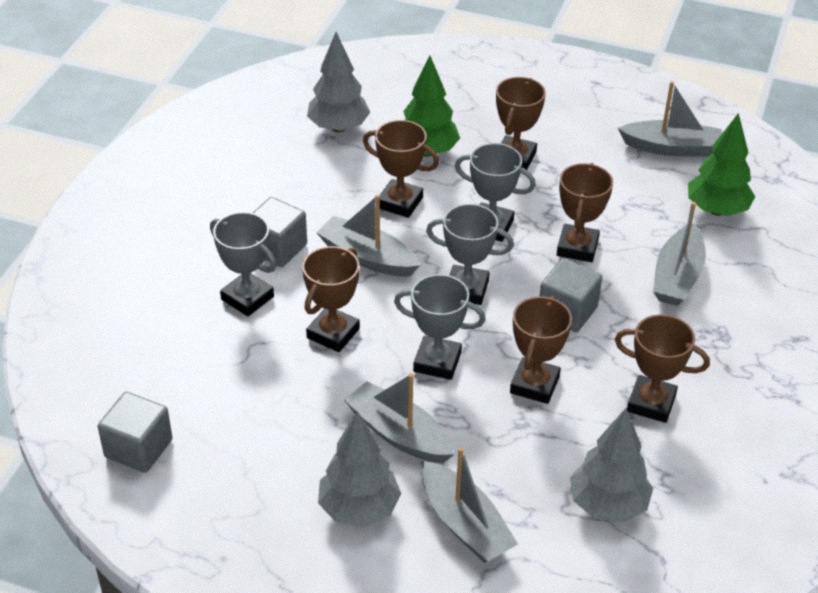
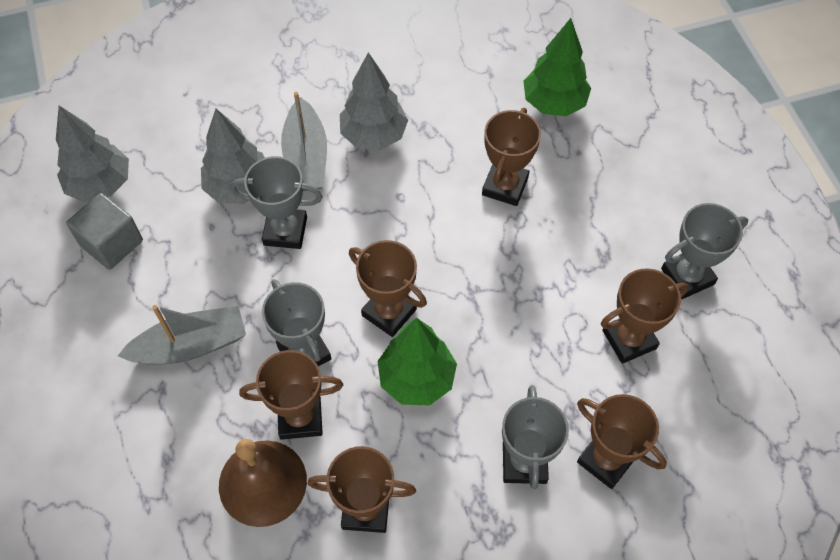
brown bell: 0 -> 1
grey boat: 5 -> 2
grey cube: 3 -> 1

